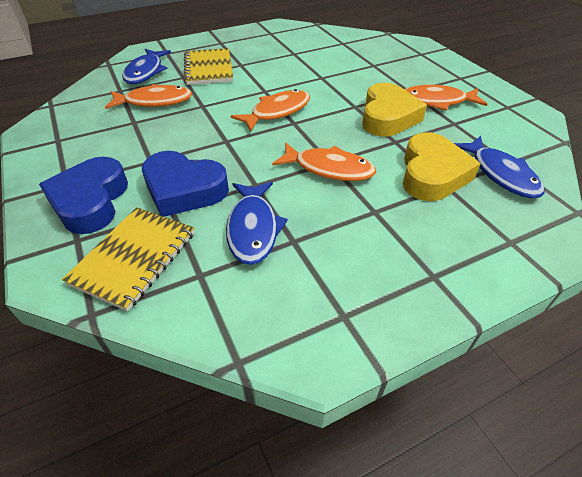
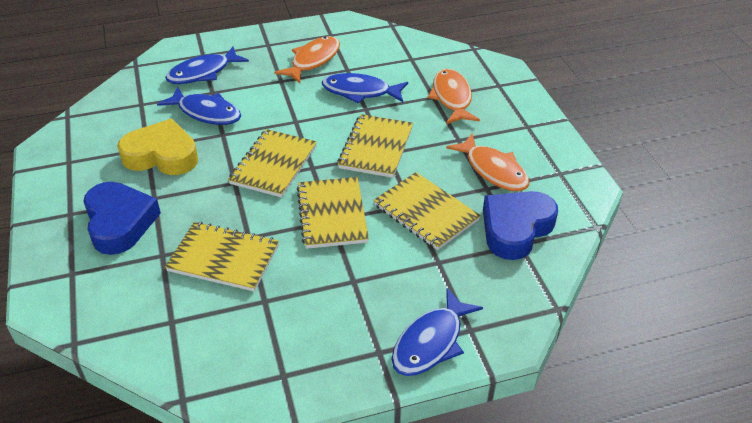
blue fish: 3 -> 4
orange fish: 4 -> 3
yellow heart: 2 -> 1
yellow notebook: 2 -> 5

